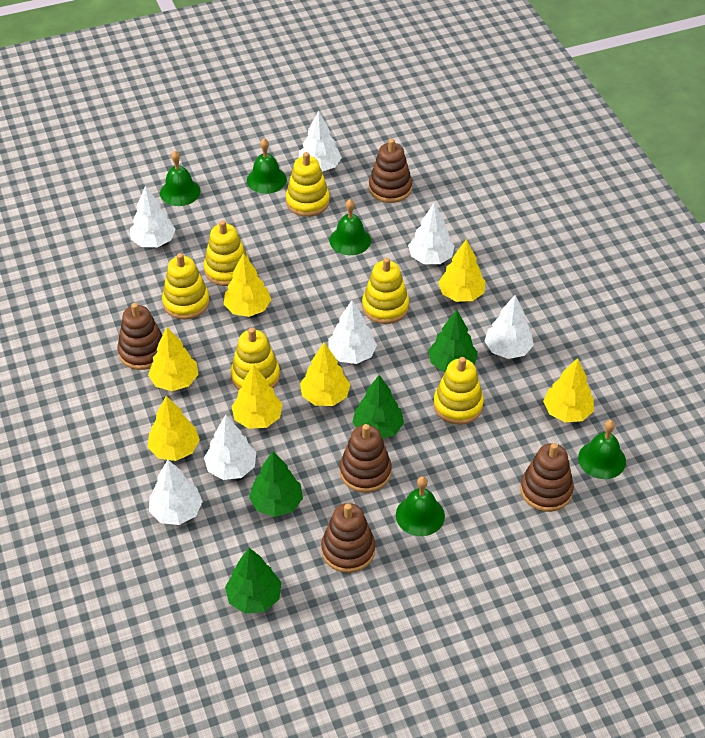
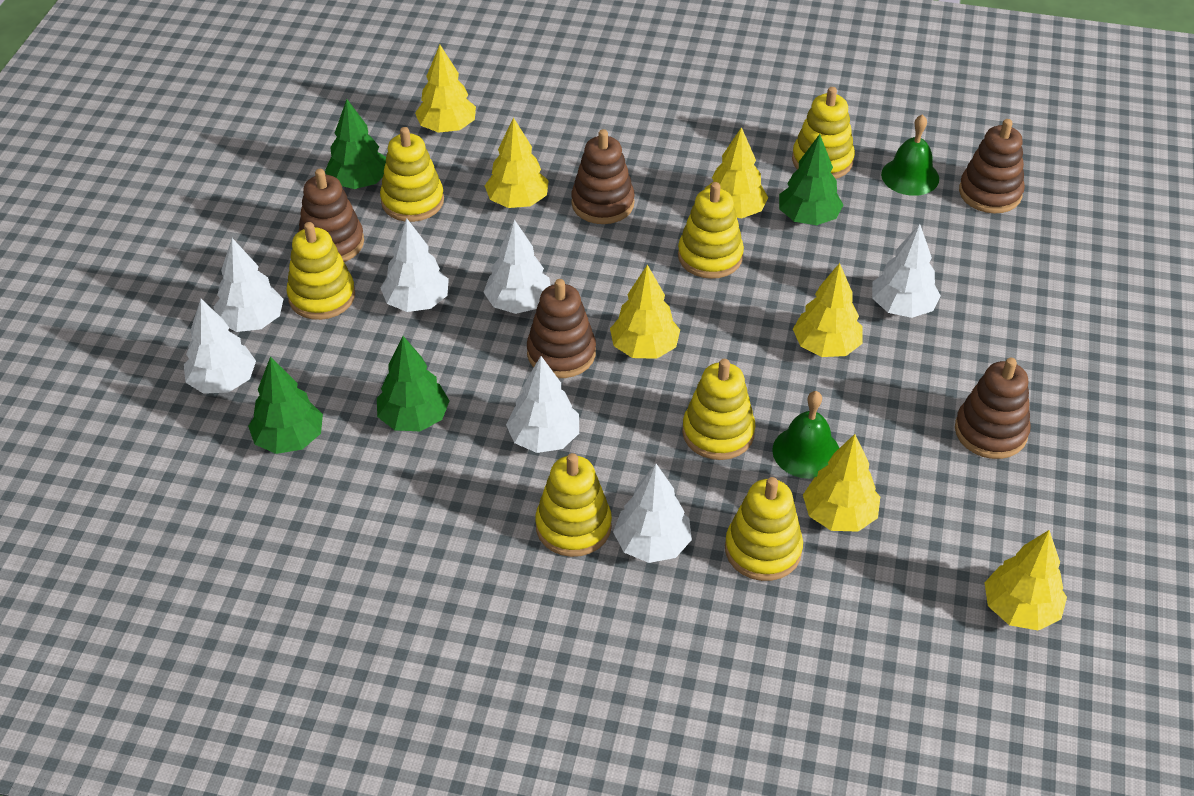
green bell: 5 -> 2
yellow stacking toy: 6 -> 7

